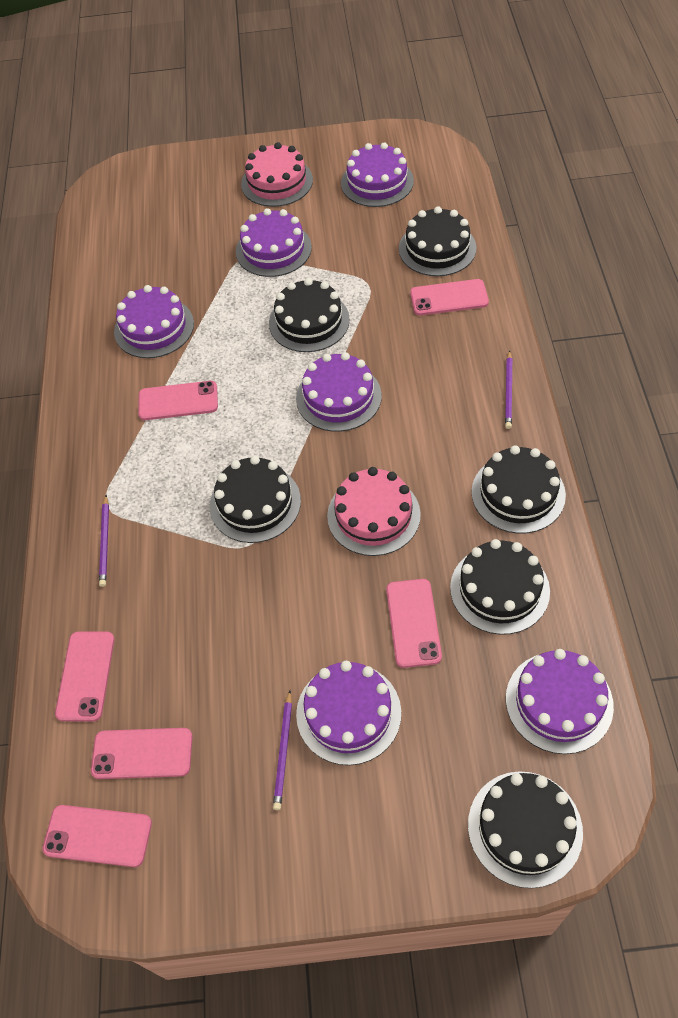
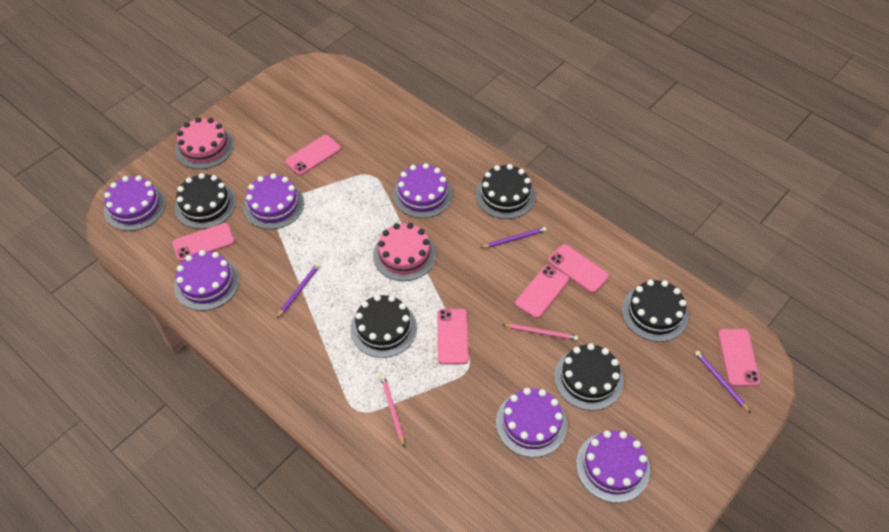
black cake: 6 -> 5
pink pencil: 0 -> 2

